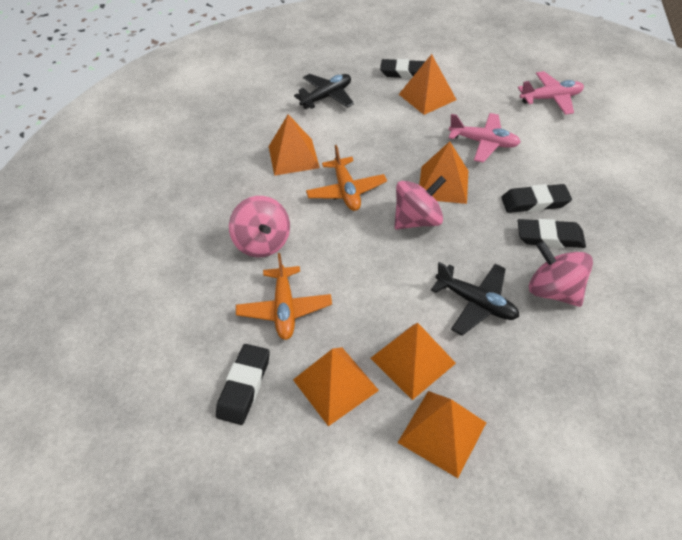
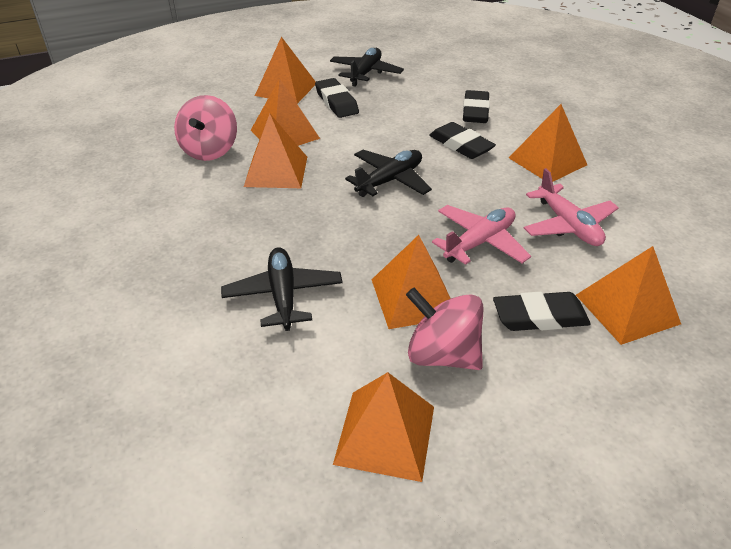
black plane: 2 -> 3
orange plane: 2 -> 0
orange pyramid: 6 -> 7
pink spinning top: 3 -> 2

